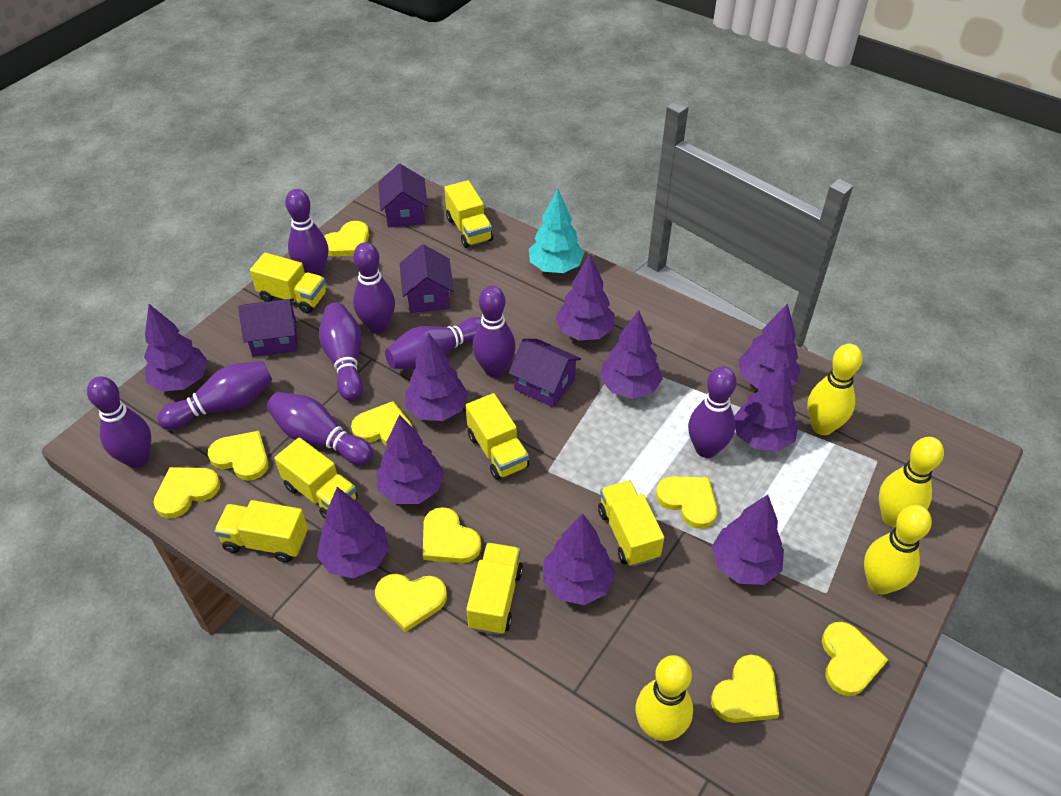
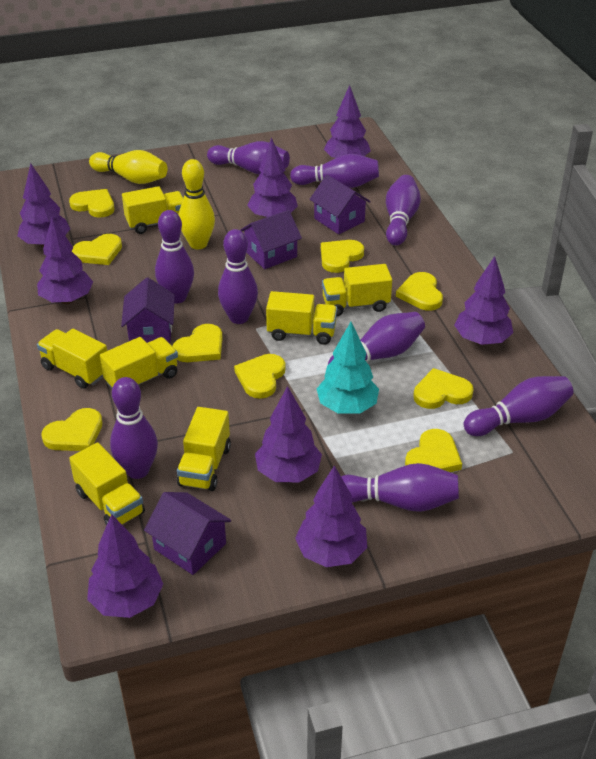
purple tree: 10 -> 8
yellow bowling pin: 4 -> 2

